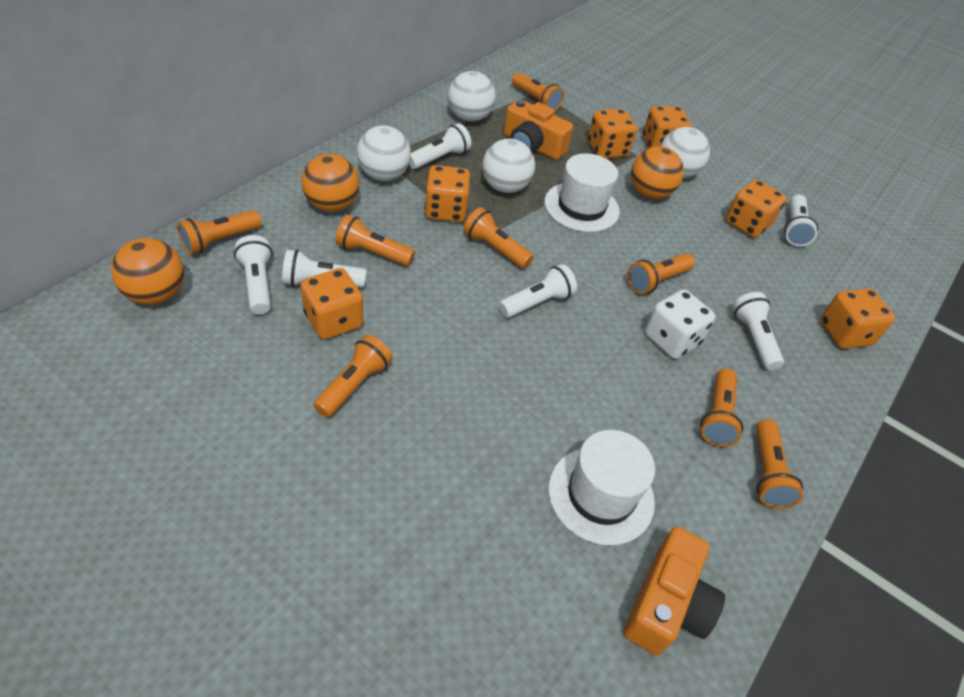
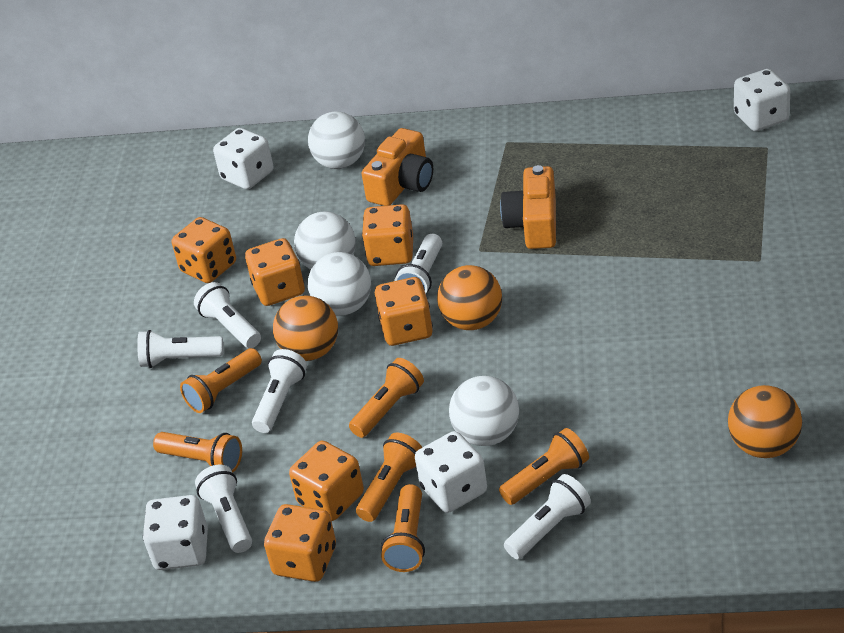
orange flashlight: 8 -> 6
white dice: 1 -> 4
white hat: 2 -> 0

